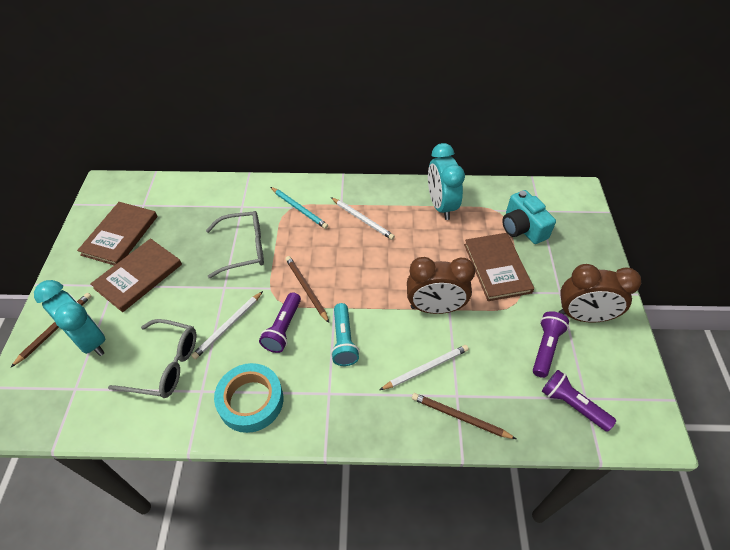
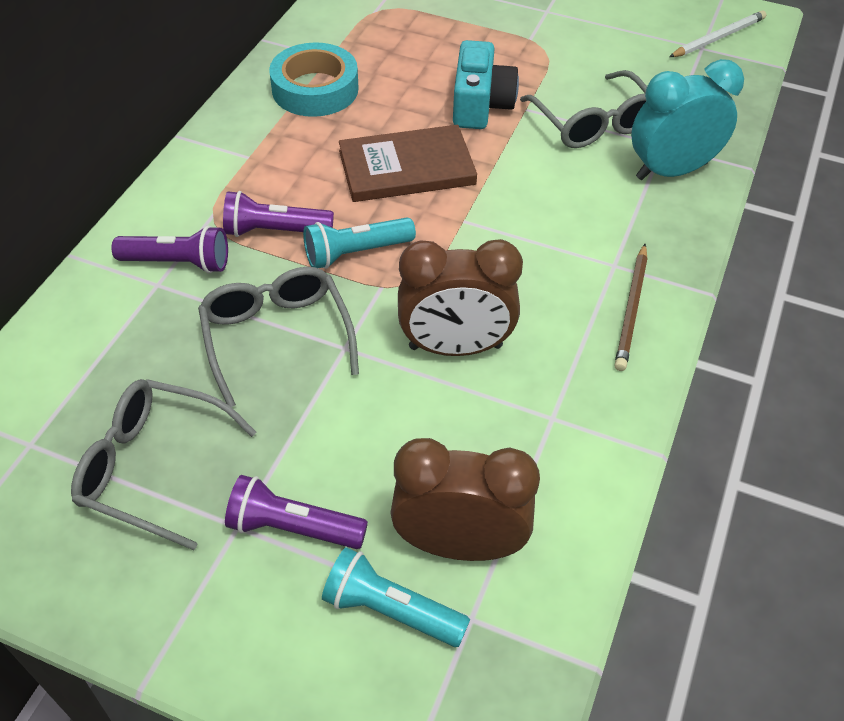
brown book: 3 -> 1
brown pencil: 3 -> 1
grey glasses: 2 -> 3
turquoise clock: 2 -> 1
turquoise flashlight: 1 -> 2
turquoise pencil: 1 -> 0
white pencil: 3 -> 1

